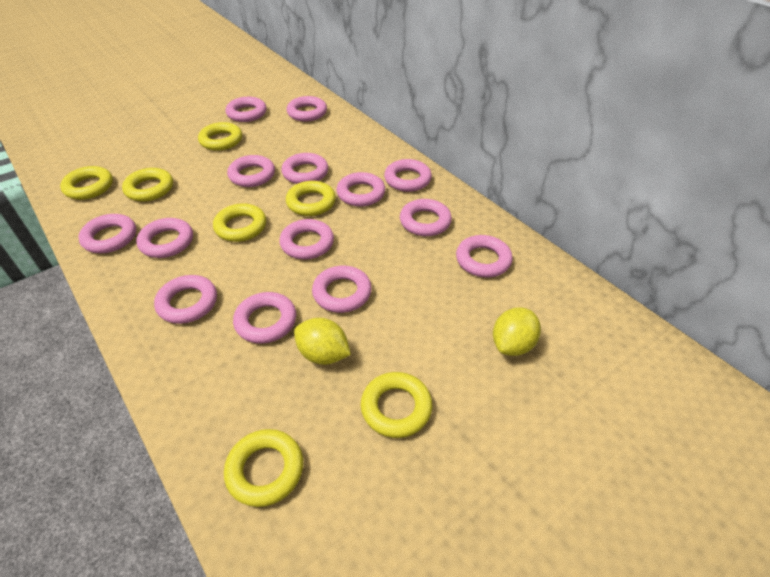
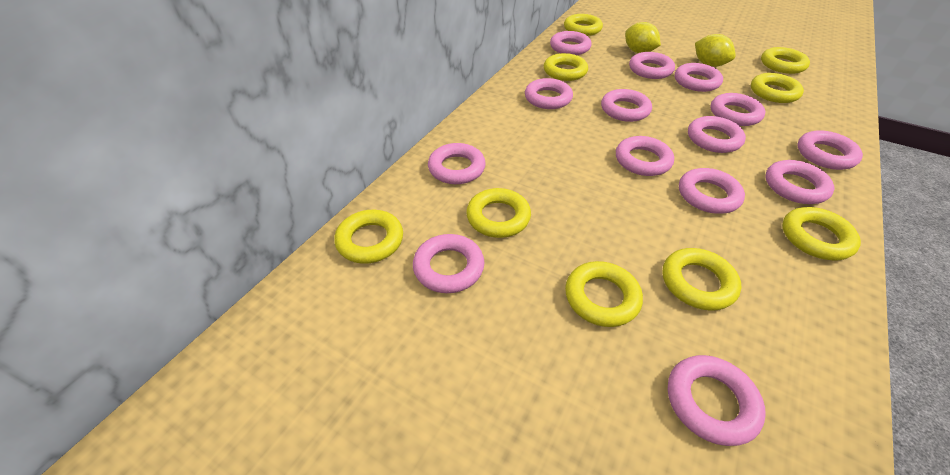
yellow ring: 7 -> 9

